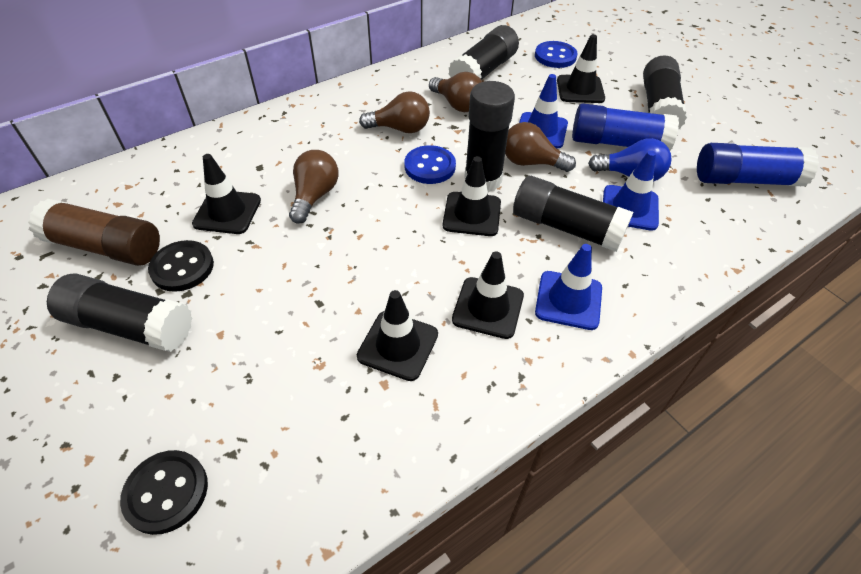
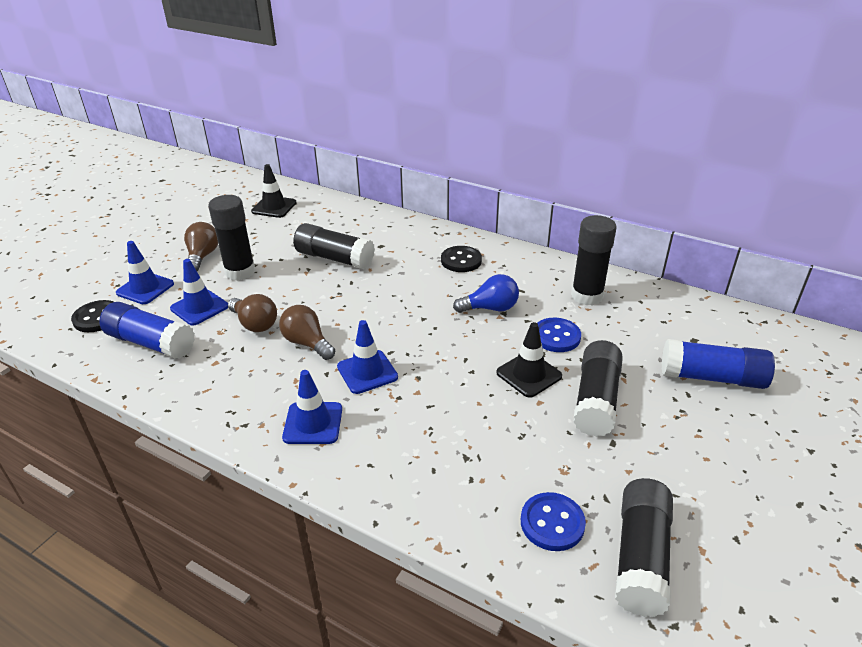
black traffic cone: 5 -> 2
blue traffic cone: 3 -> 4
brown glue stick: 1 -> 0
brown light bulb: 4 -> 3

